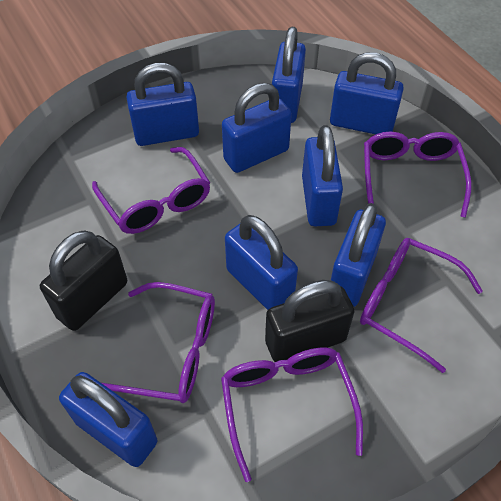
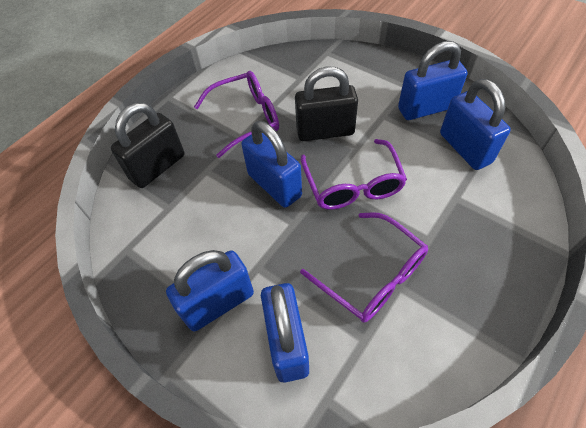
blue padlock: 8 -> 5
purple glasses: 5 -> 3

